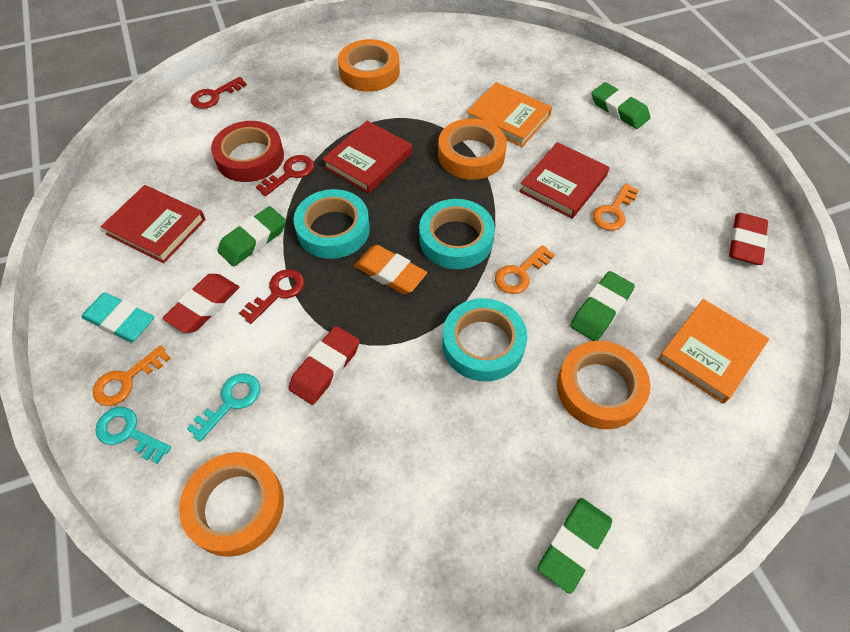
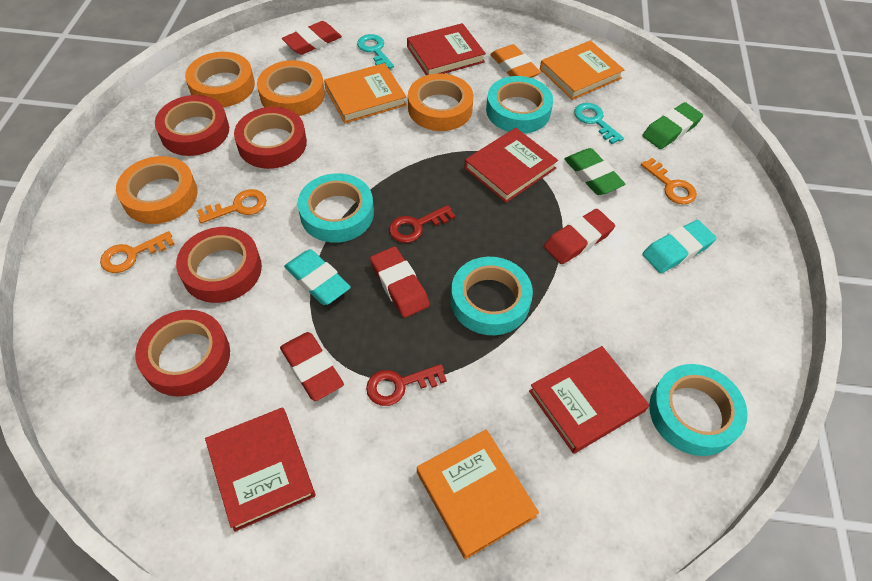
green eraser: 4 -> 2
orange book: 2 -> 3
red book: 3 -> 4
red eraser: 3 -> 4
red key: 3 -> 2
red tape: 1 -> 4
turquoise eraser: 1 -> 2
turquoise tape: 3 -> 4

